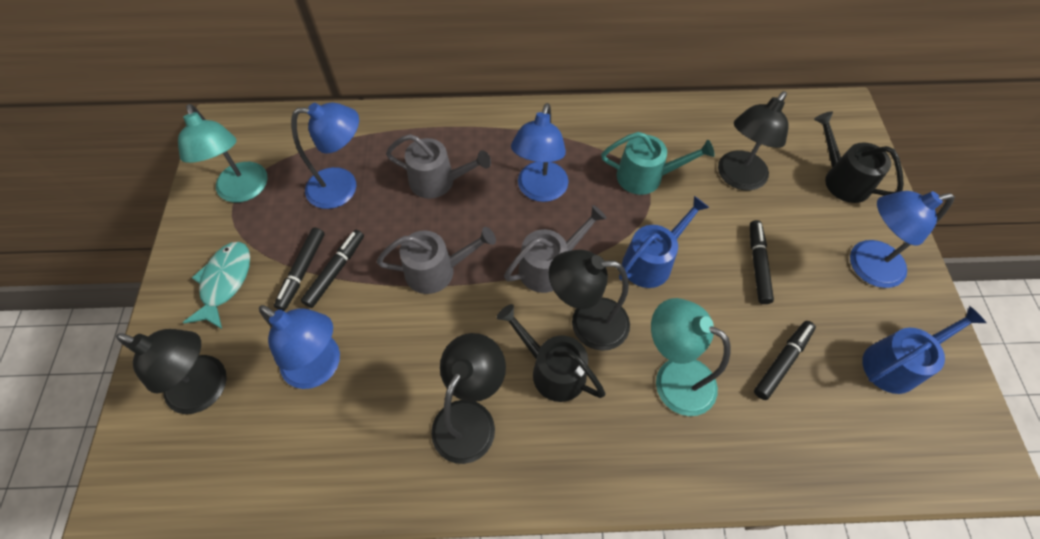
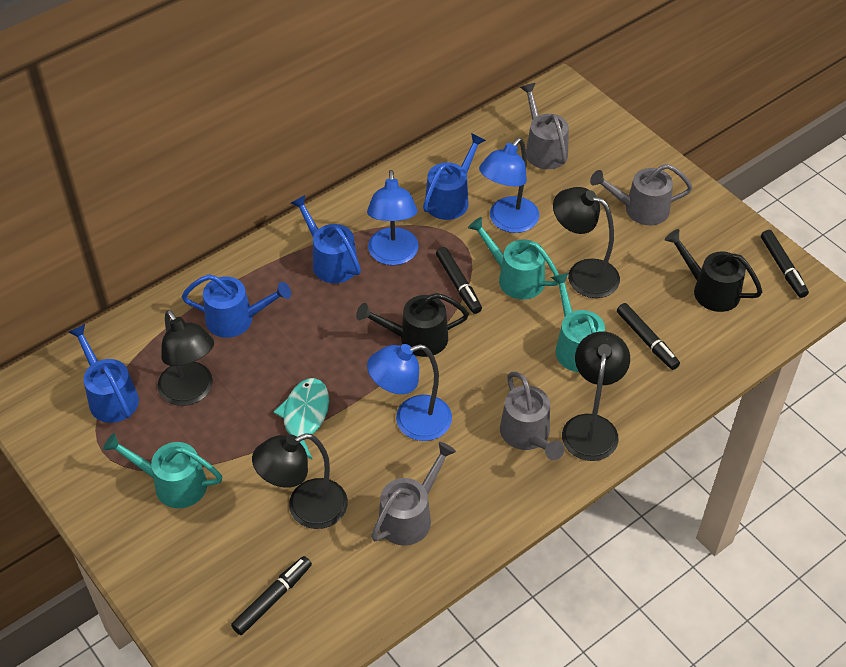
blue lamp: 4 -> 3
blue watering can: 2 -> 4
grey watering can: 3 -> 4
turquoise lamp: 2 -> 0
turquoise watering can: 1 -> 3

